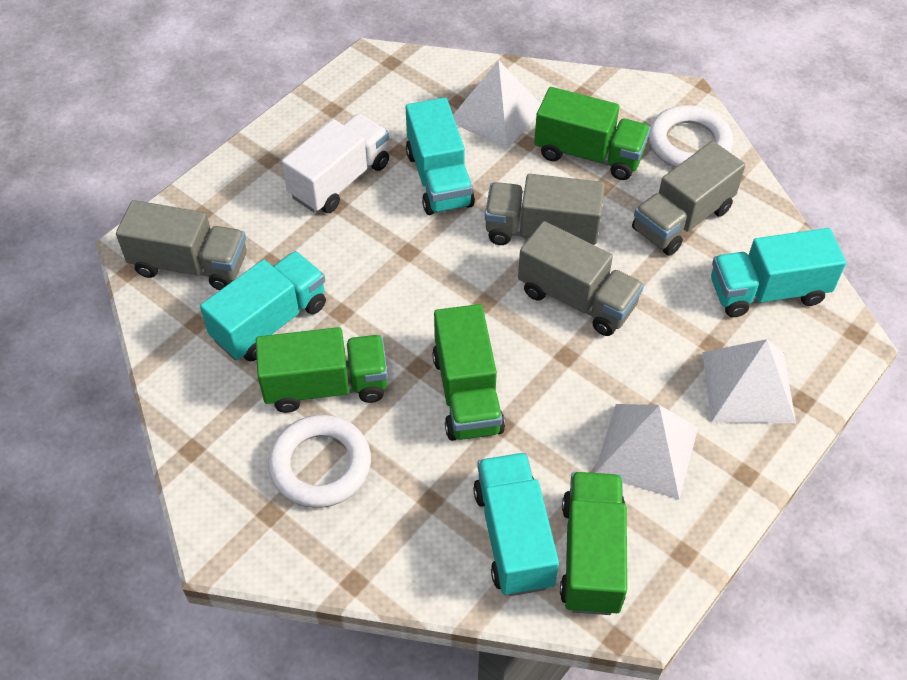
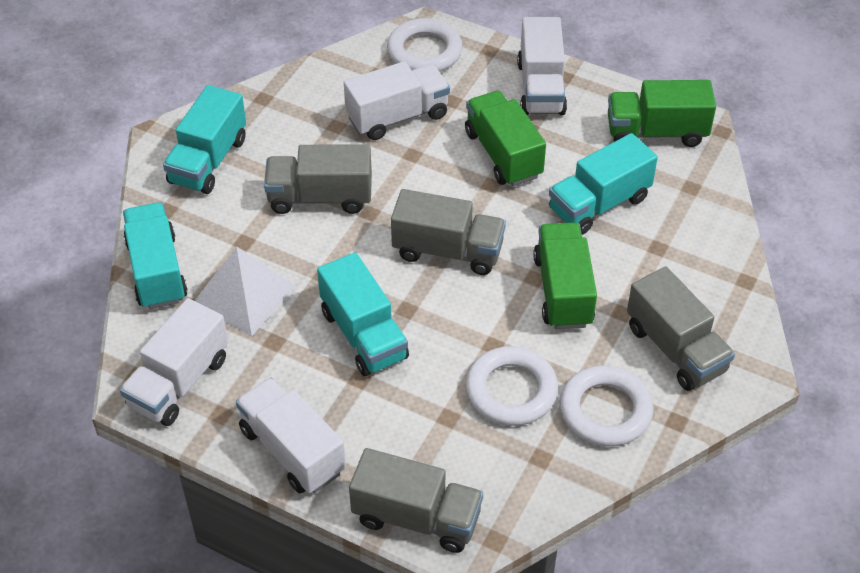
green truck: 4 -> 3
white pyramid: 3 -> 1
white ring: 2 -> 3
white truck: 1 -> 4

